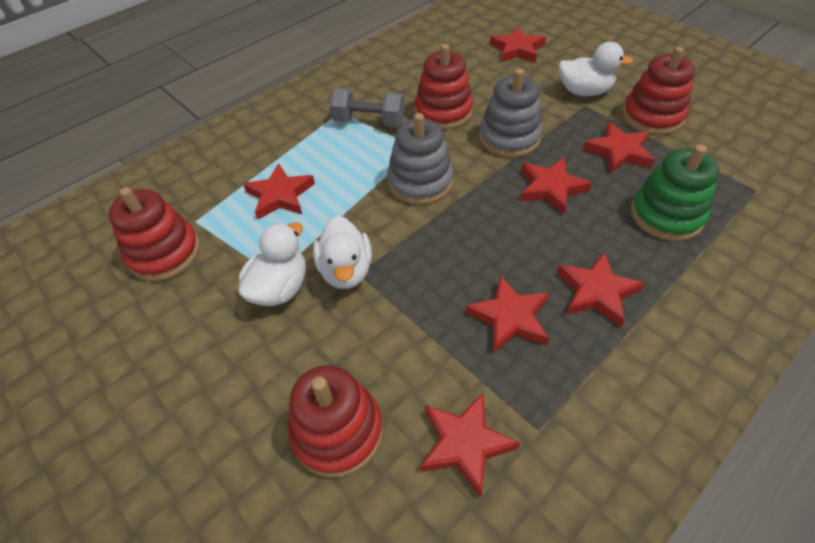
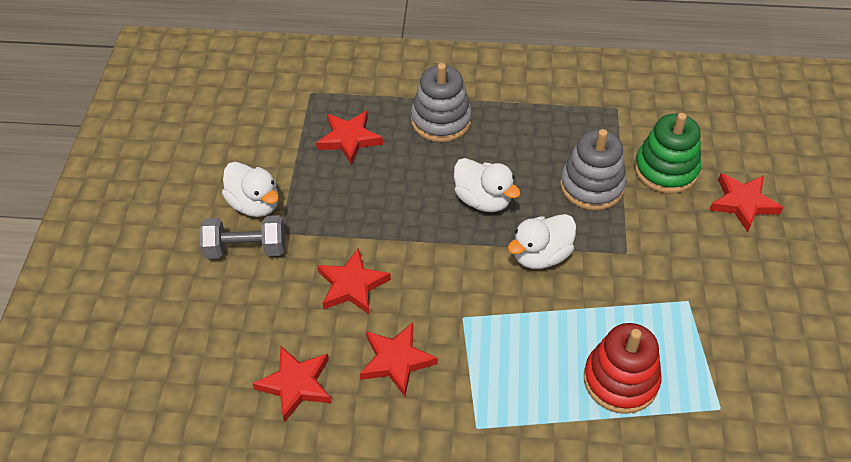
red stacking toy: 4 -> 1
red star: 7 -> 5

